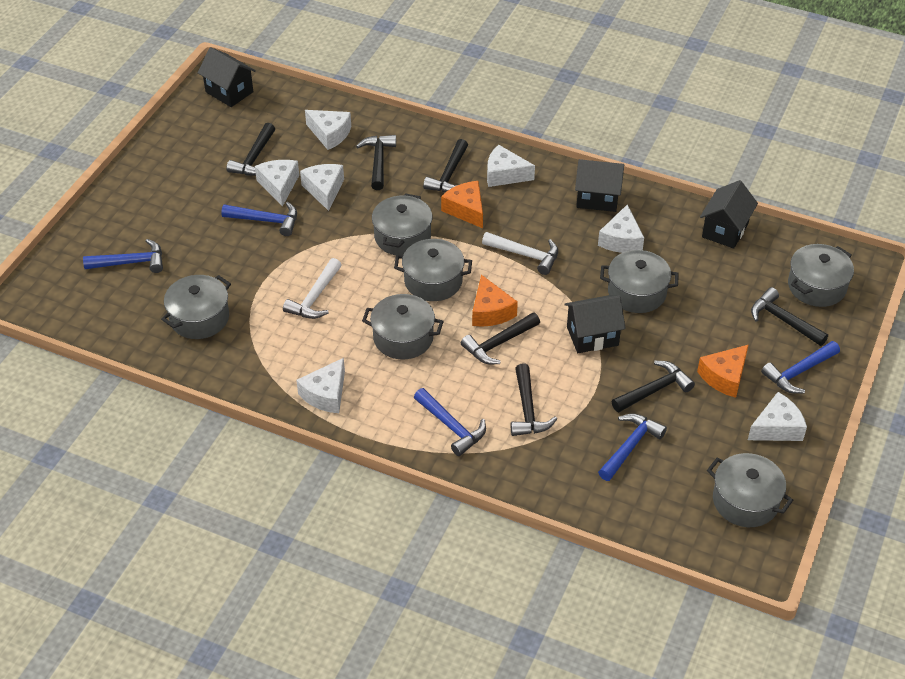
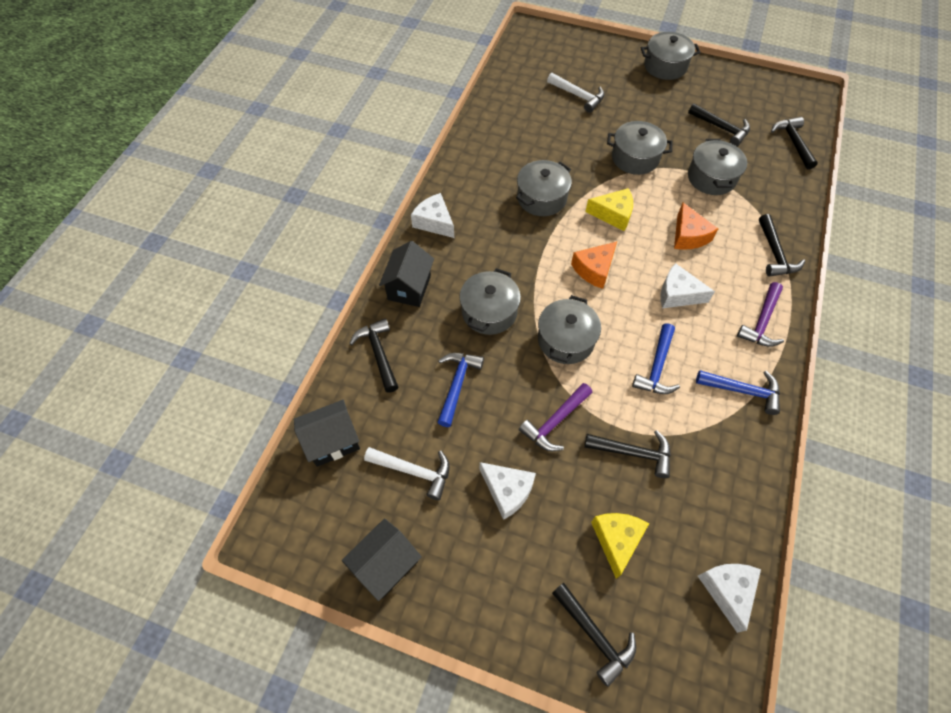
black hammer: 7 -> 6
black house: 4 -> 3
blue hammer: 5 -> 3
grey pot: 7 -> 6
orange cheese: 3 -> 2
purple hammer: 0 -> 2
white cheese: 7 -> 4
yellow cheese: 0 -> 2

